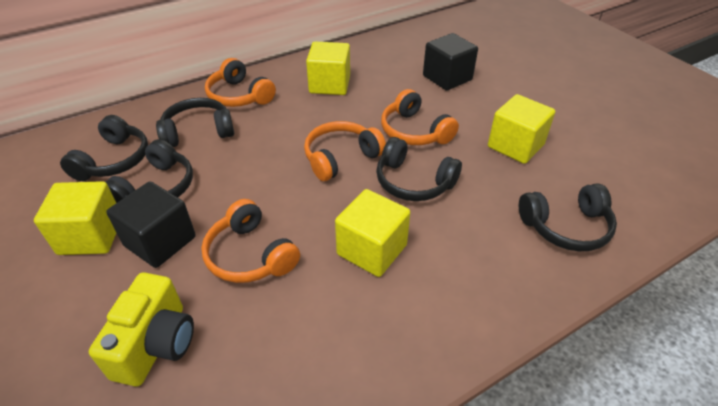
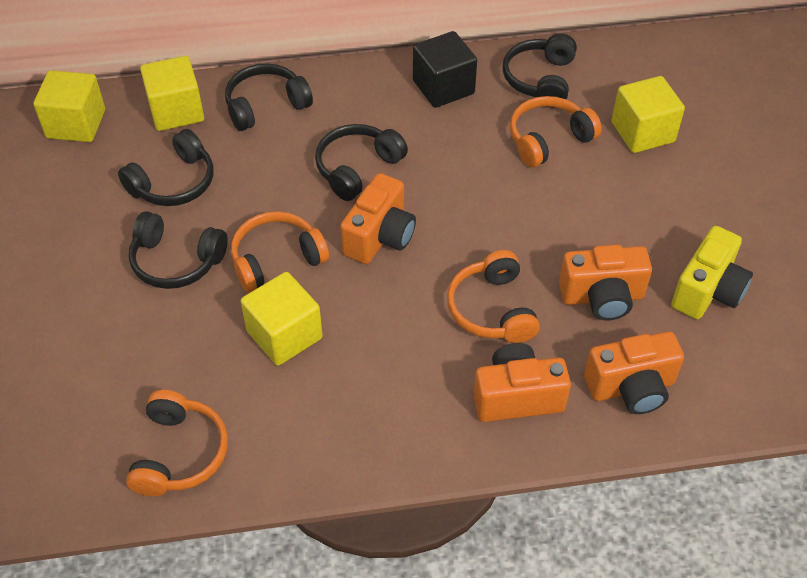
black cube: 2 -> 1
orange camera: 0 -> 4

